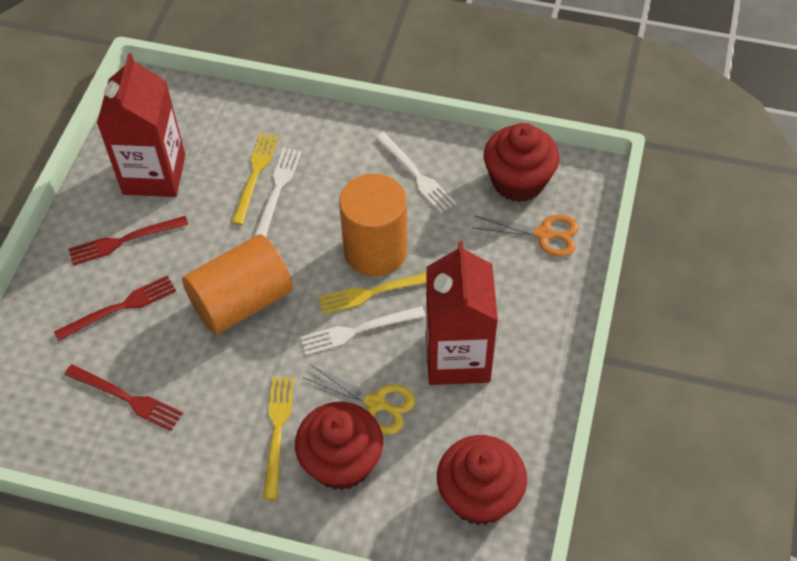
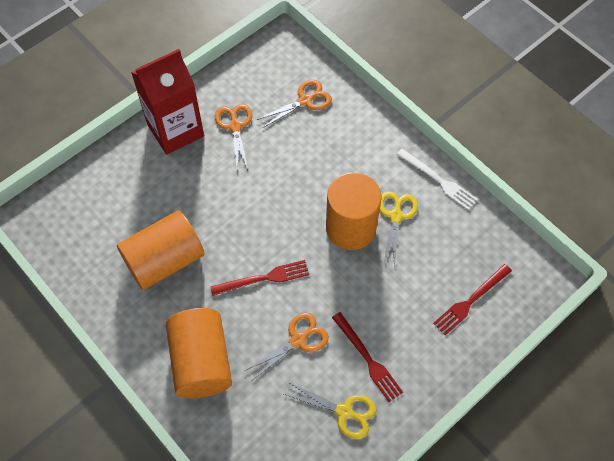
orange cylinder: 2 -> 3
orange scissors: 1 -> 3
red carton: 2 -> 1
red cupcake: 3 -> 0
white fork: 3 -> 1
yellow fork: 3 -> 0
yellow scissors: 1 -> 2

